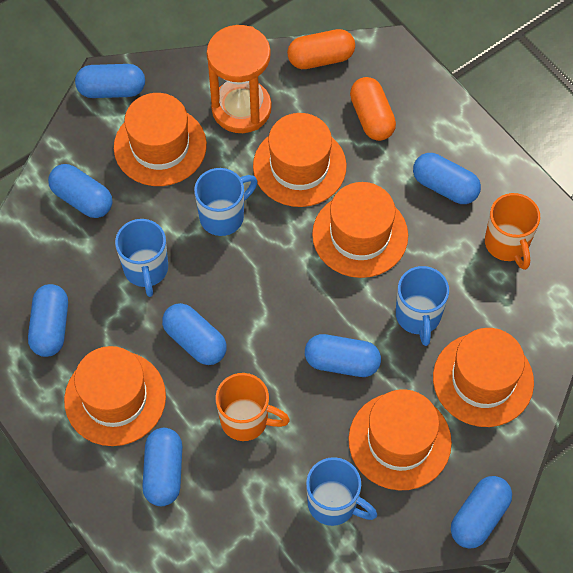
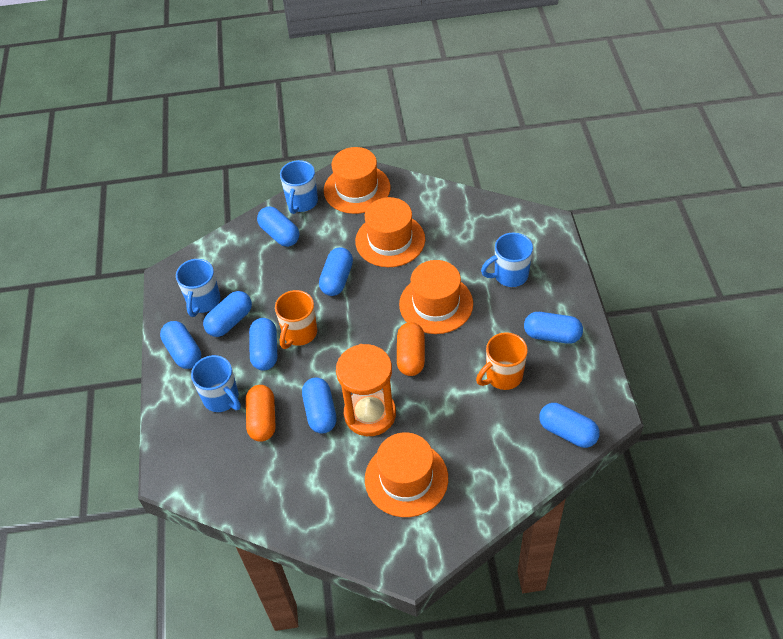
orange hat: 6 -> 4

